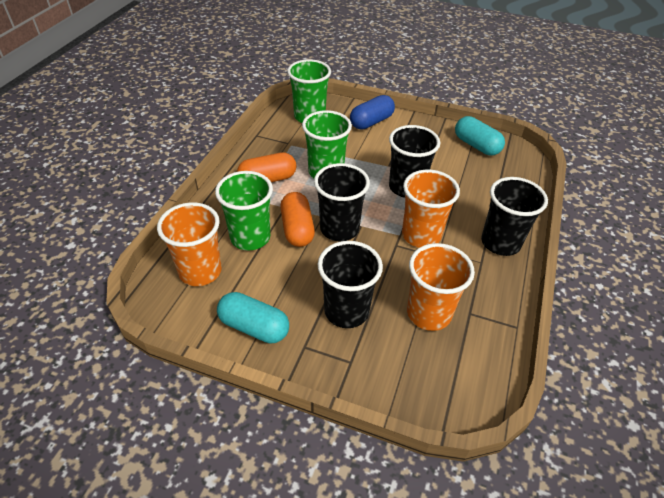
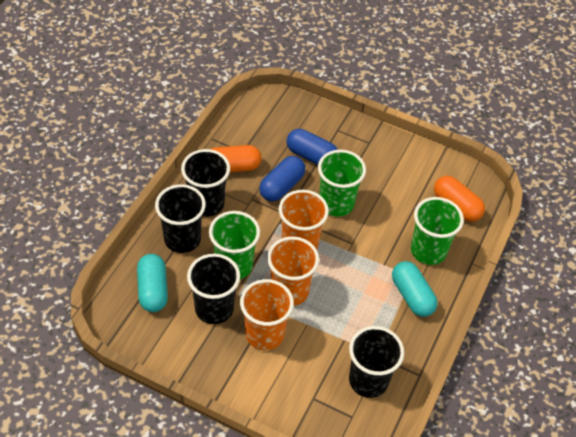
blue capsule: 1 -> 2

